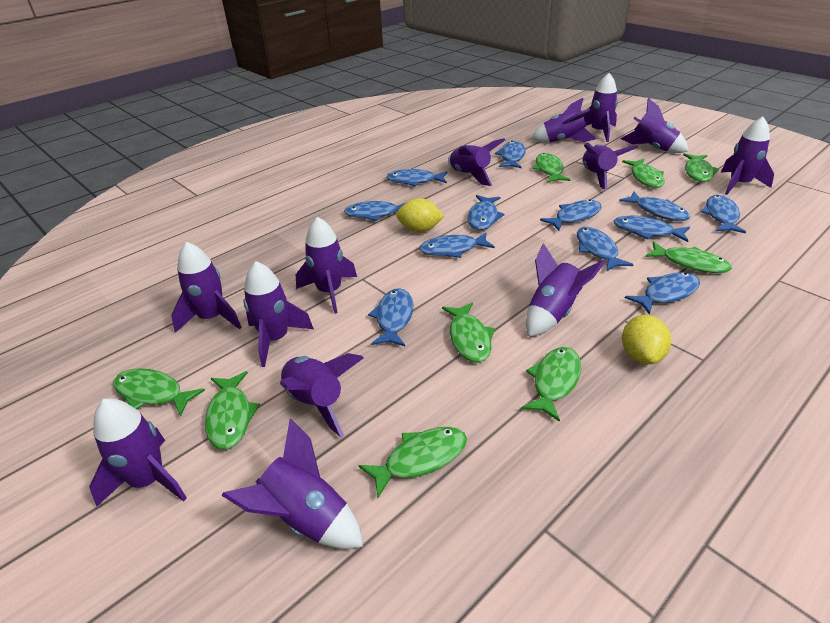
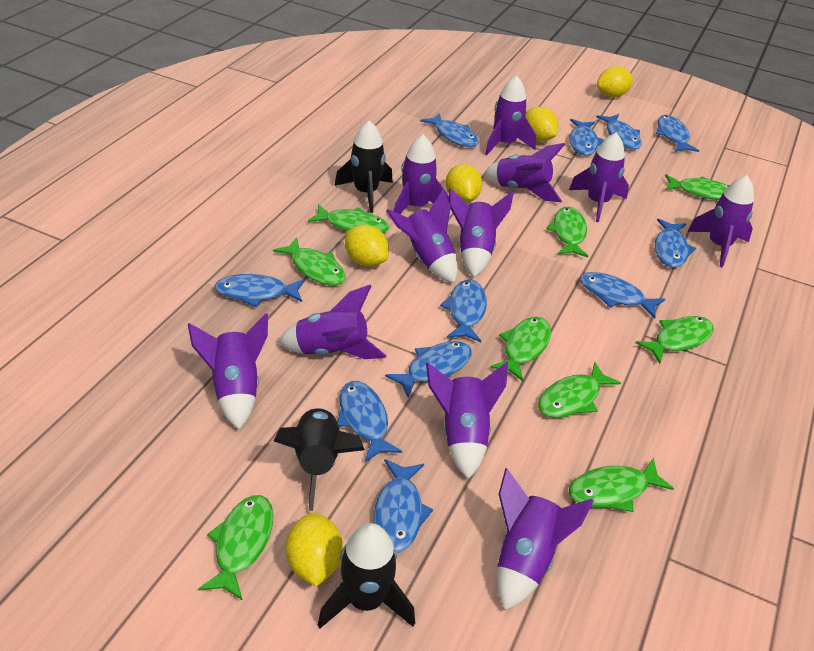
black rocket: 0 -> 3
blue fish: 12 -> 11
purple rocket: 13 -> 11
yellow lemon: 2 -> 5

